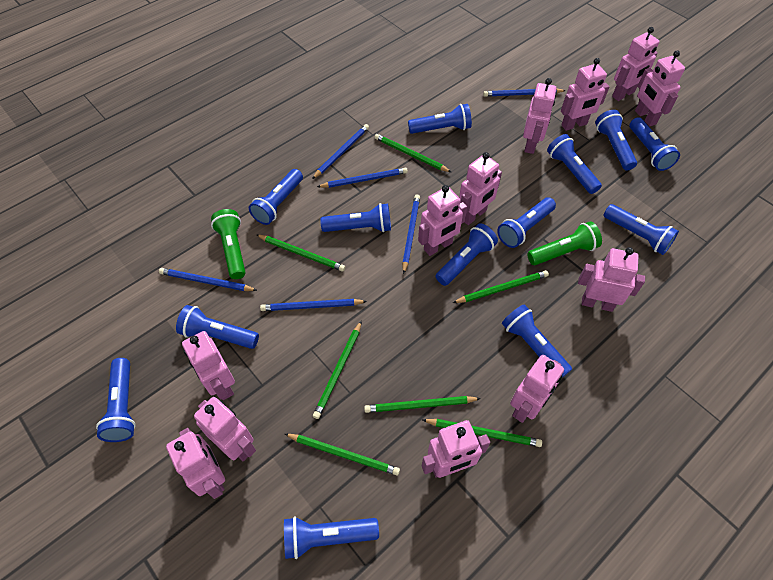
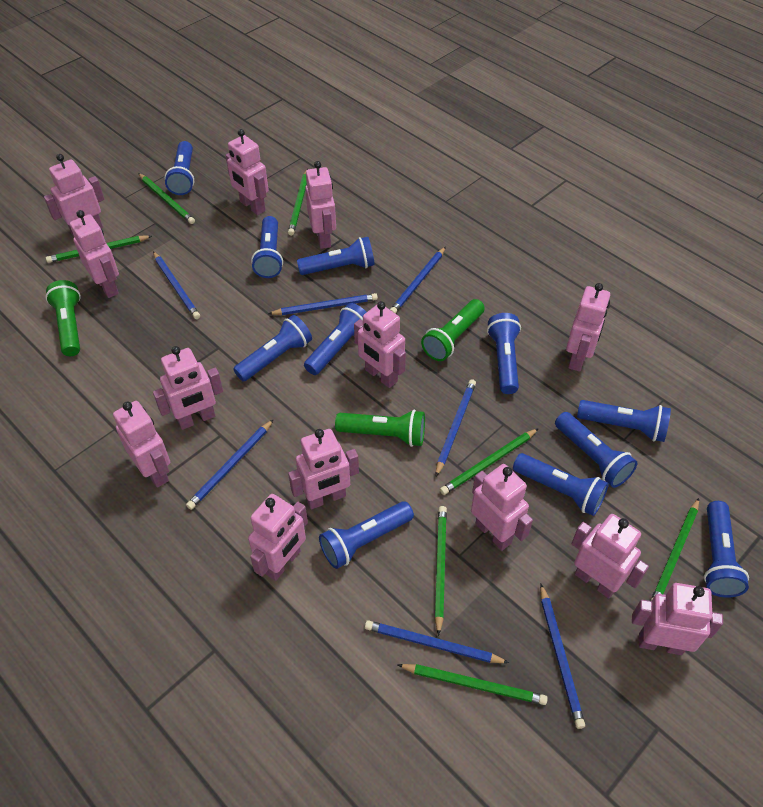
blue flashlight: 13 -> 11
blue pencil: 6 -> 7
green flashlight: 2 -> 3
pink robot: 12 -> 13

